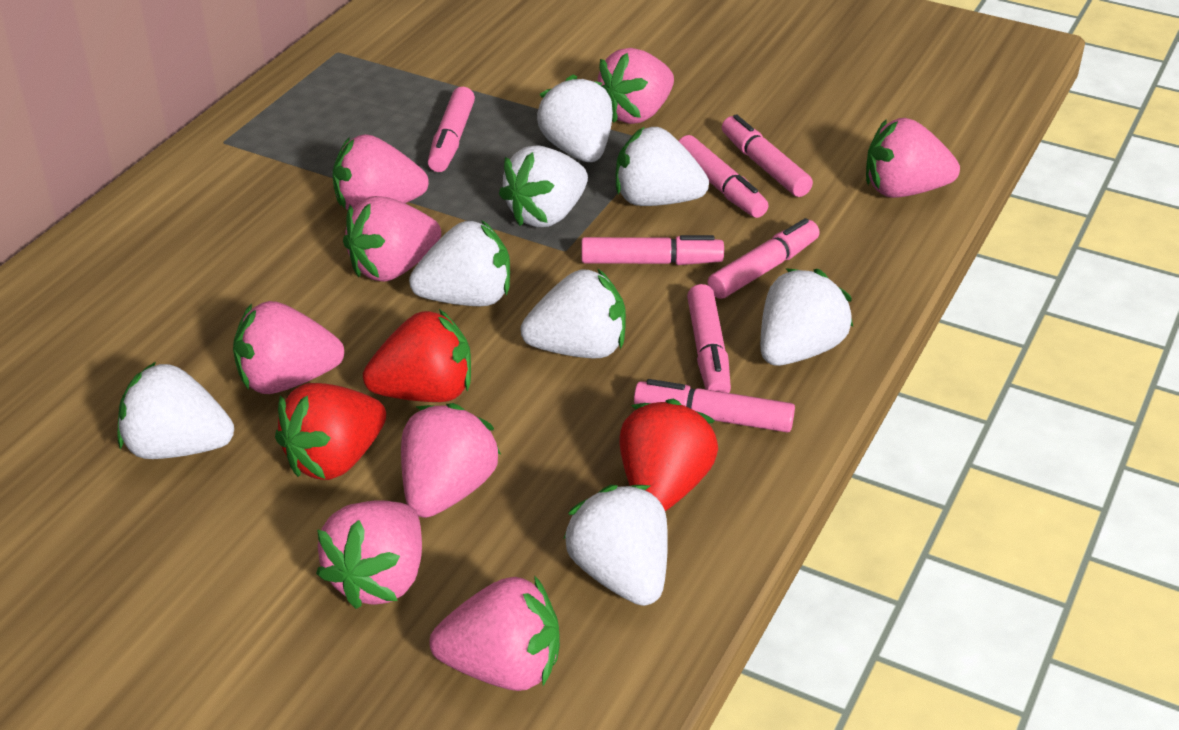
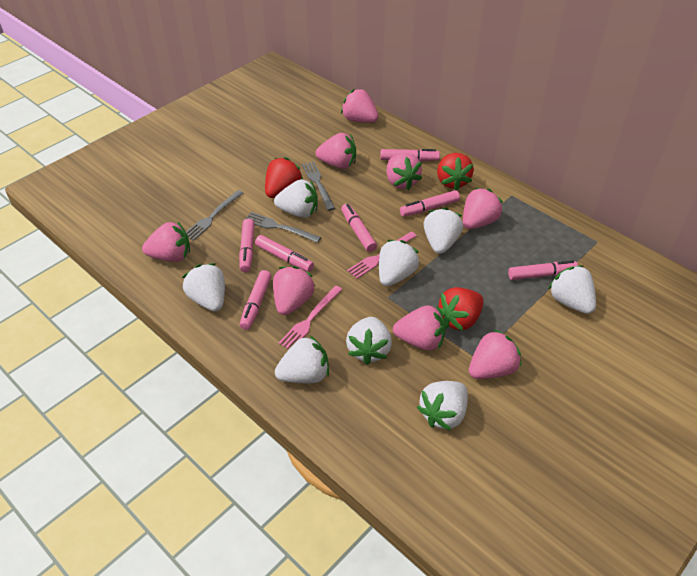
grey fork: 0 -> 3
pink fork: 0 -> 2

